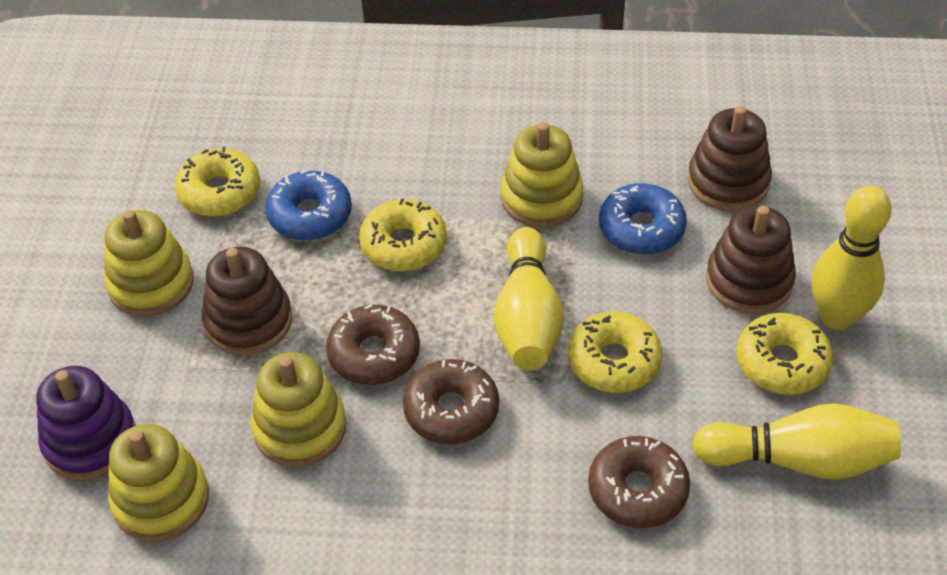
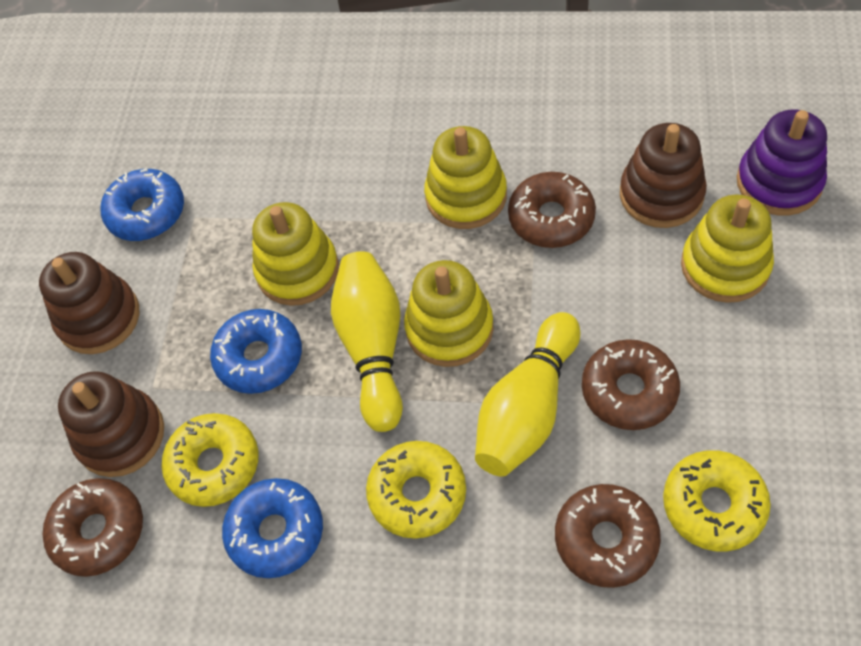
blue donut: 2 -> 3
brown donut: 3 -> 4
yellow bowling pin: 3 -> 2
yellow donut: 4 -> 3

